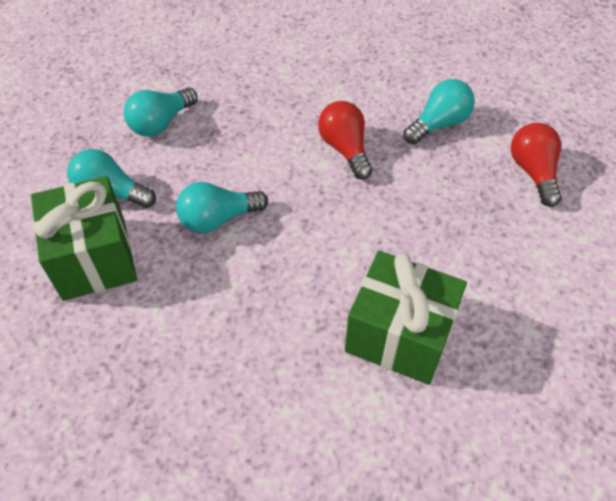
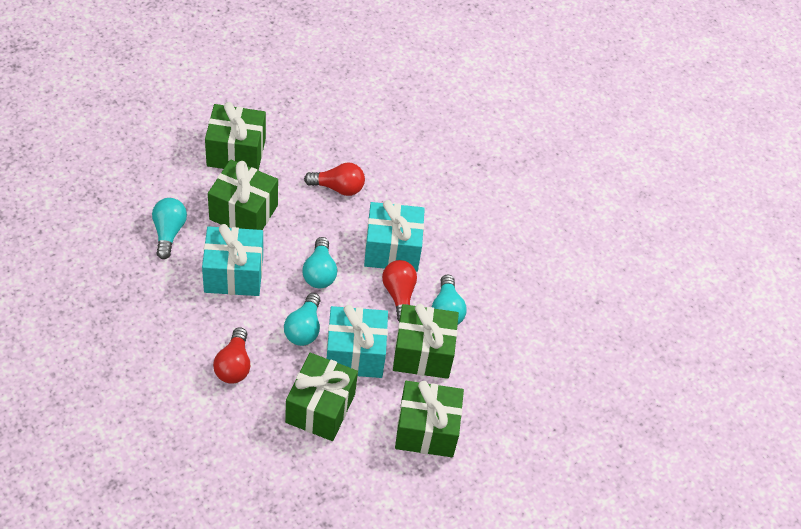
green gift: 2 -> 5
red light bulb: 2 -> 3
turquoise gift: 0 -> 3

